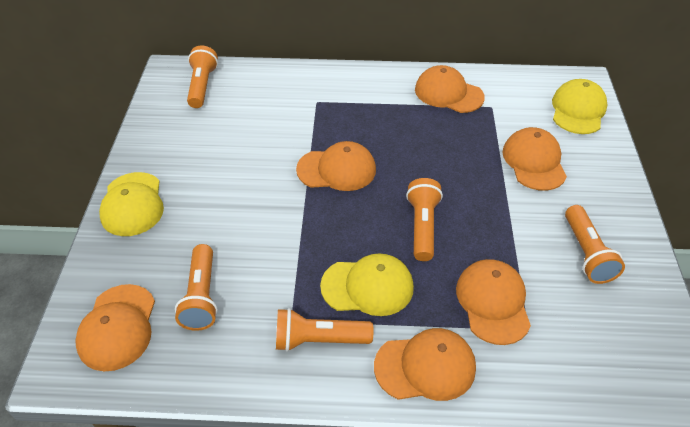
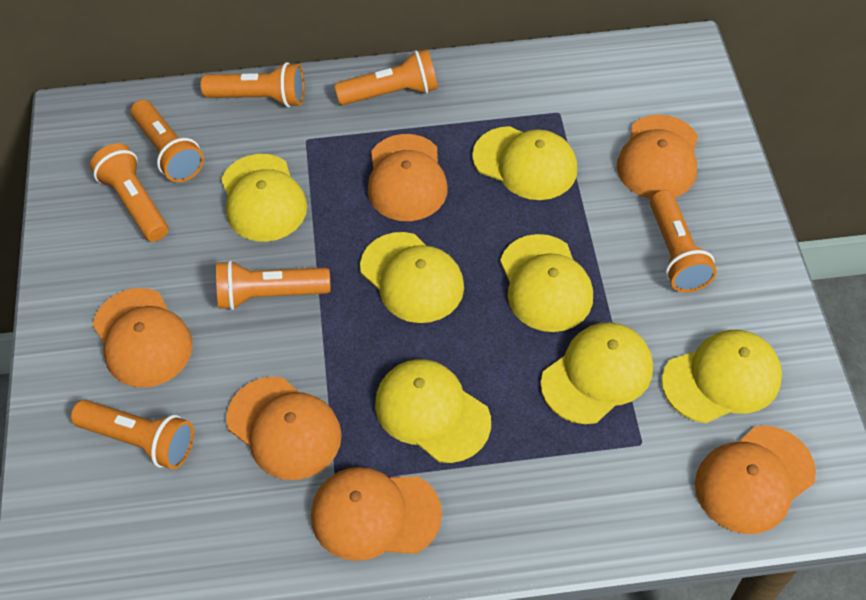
orange flashlight: 5 -> 7
yellow cap: 3 -> 7

